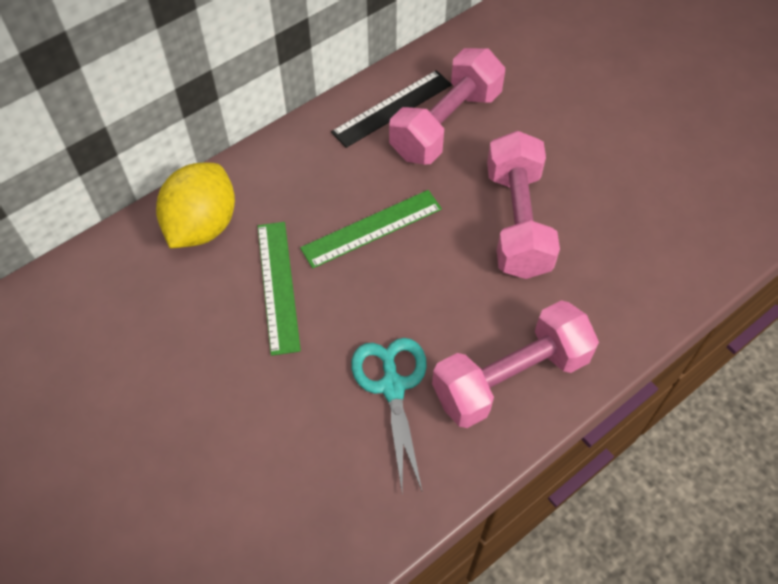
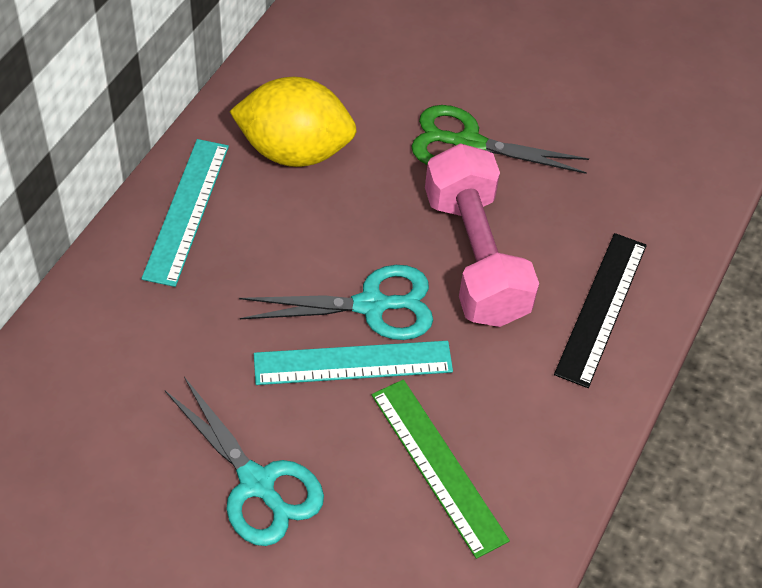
green ruler: 2 -> 1
green scissors: 0 -> 1
pink dumbbell: 3 -> 1
turquoise ruler: 0 -> 2
turquoise scissors: 1 -> 2

